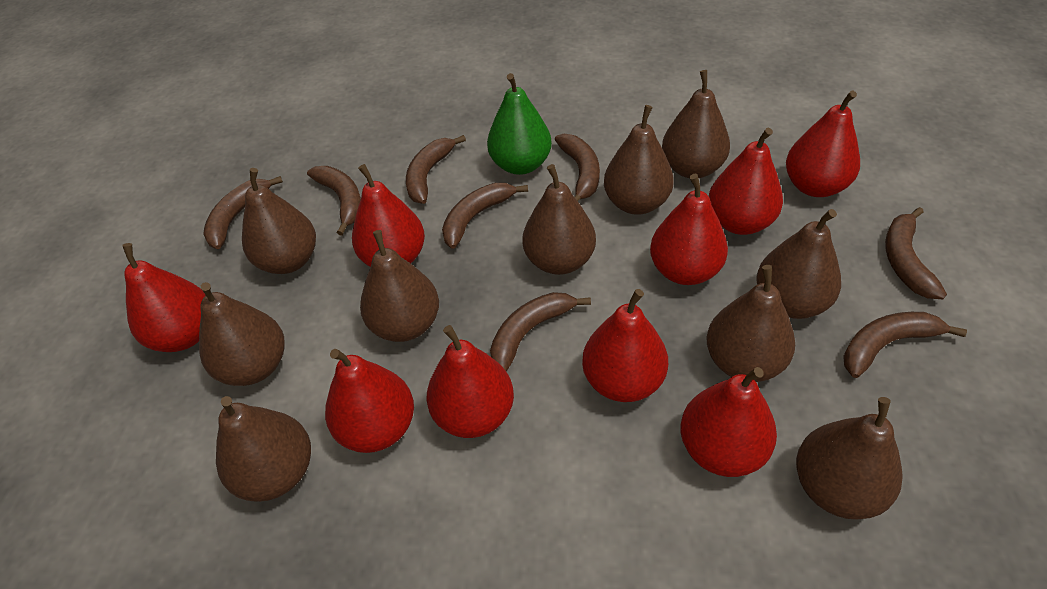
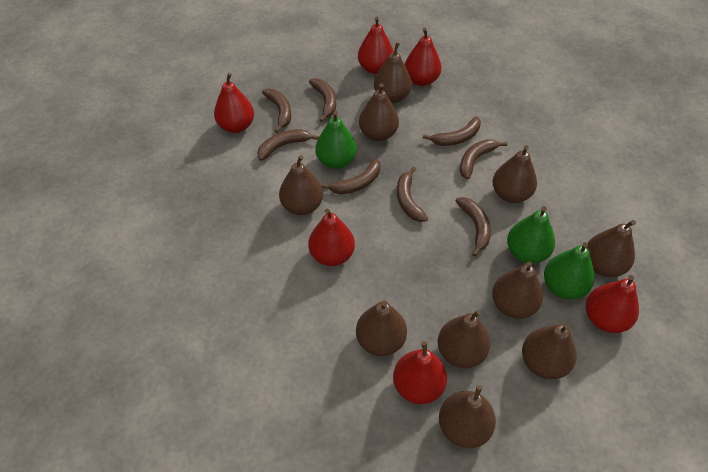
green pear: 1 -> 3
red pear: 9 -> 6

